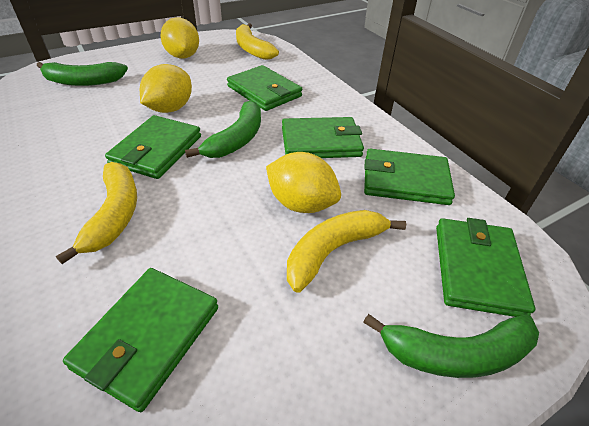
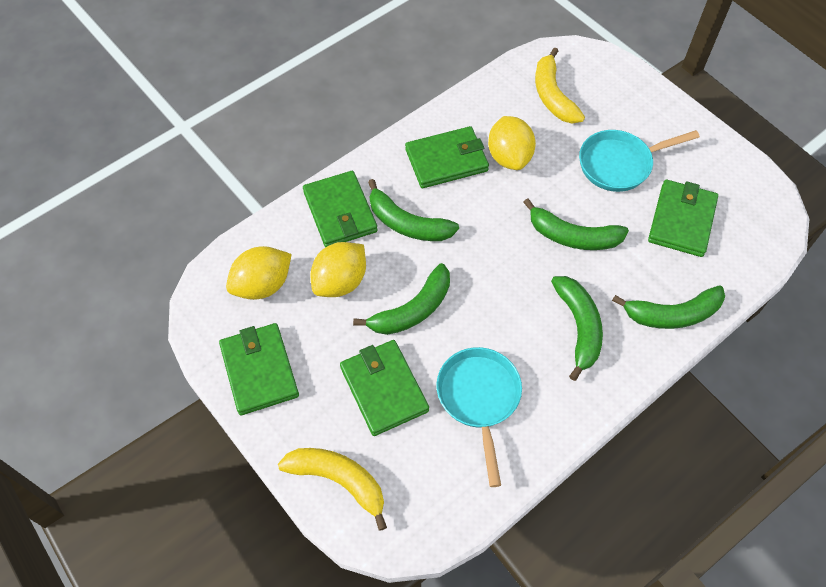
green banana: 3 -> 5
green wallet: 6 -> 5
turquoise pan: 0 -> 2
yellow banana: 3 -> 2

